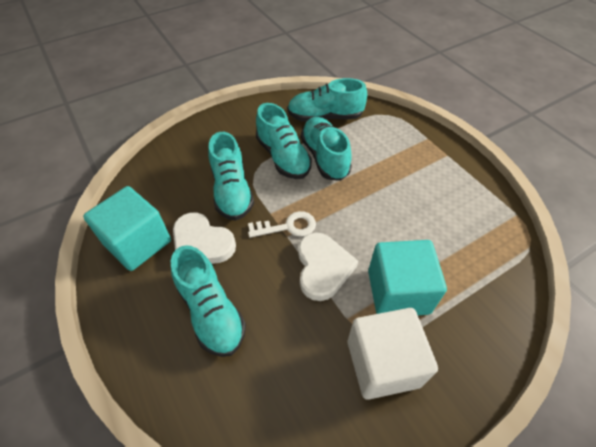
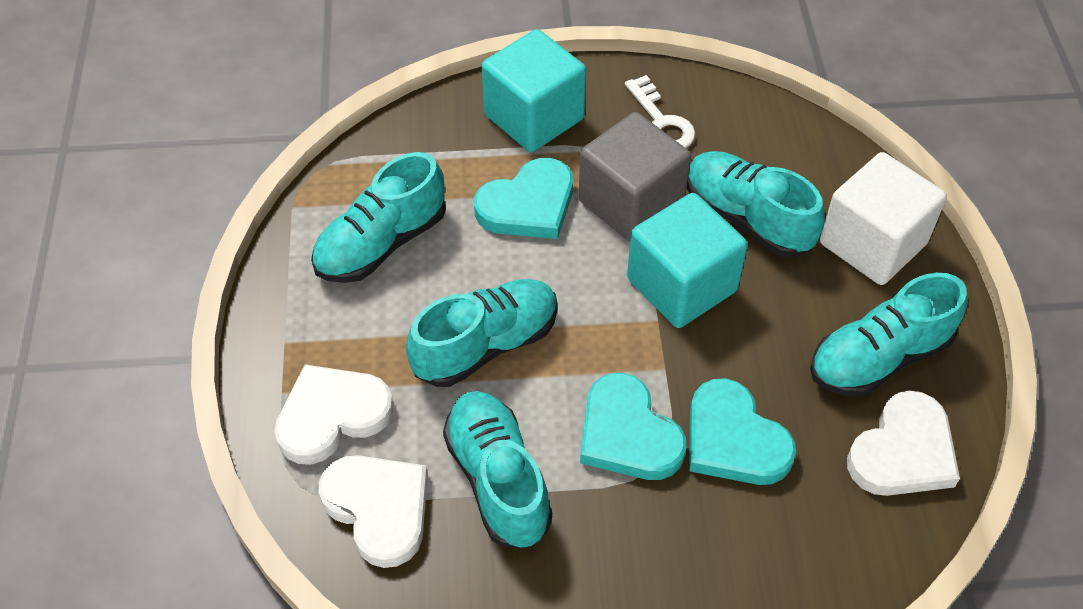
grey cube: 0 -> 1
turquoise heart: 0 -> 3
white heart: 2 -> 3

